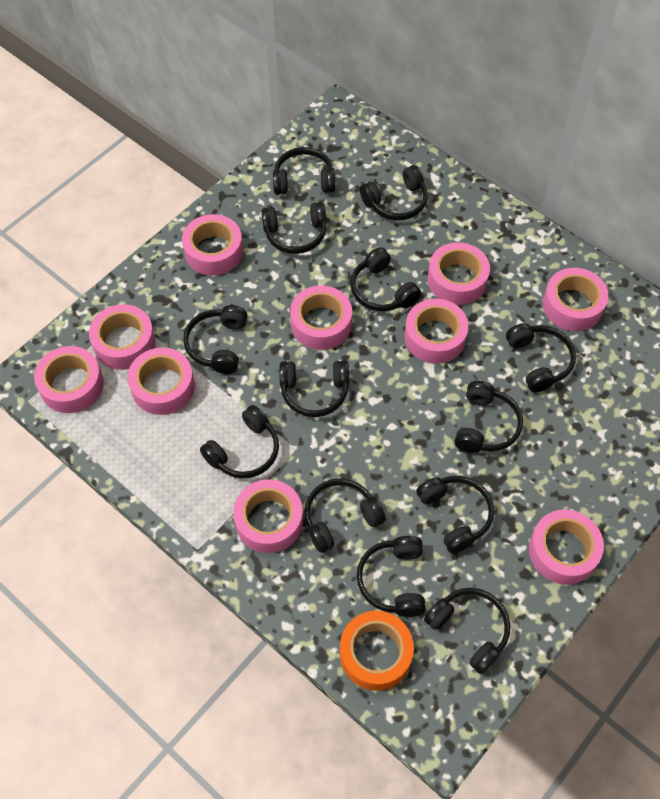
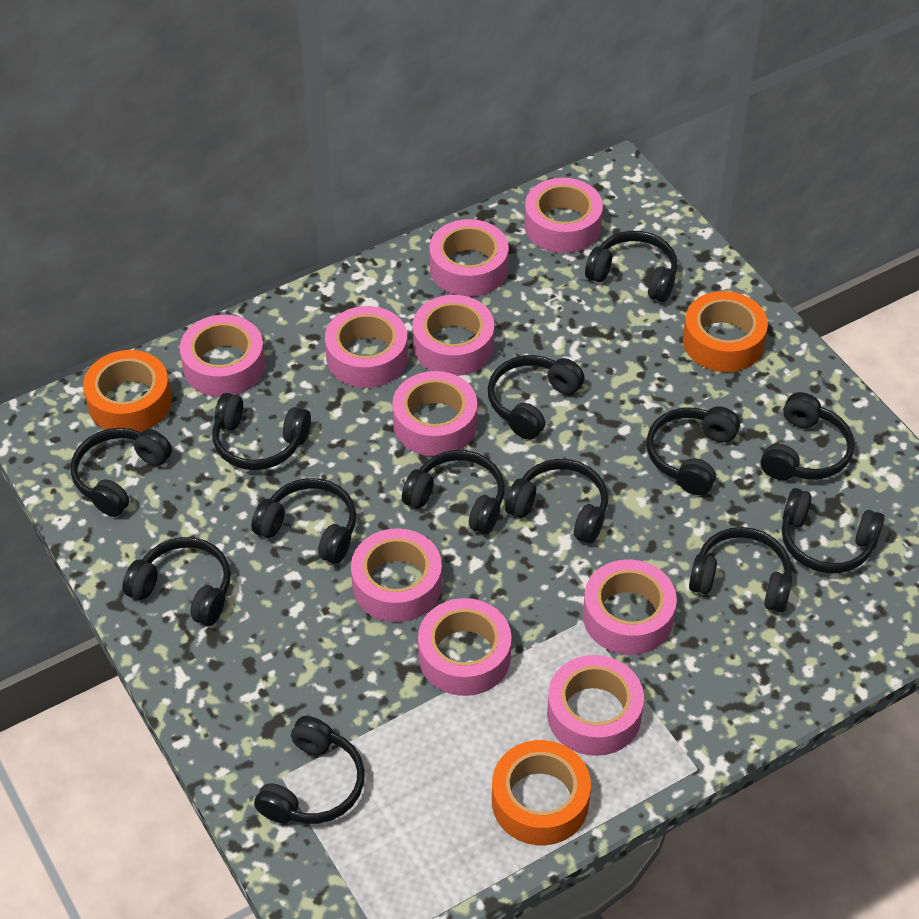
orange tape: 1 -> 3

